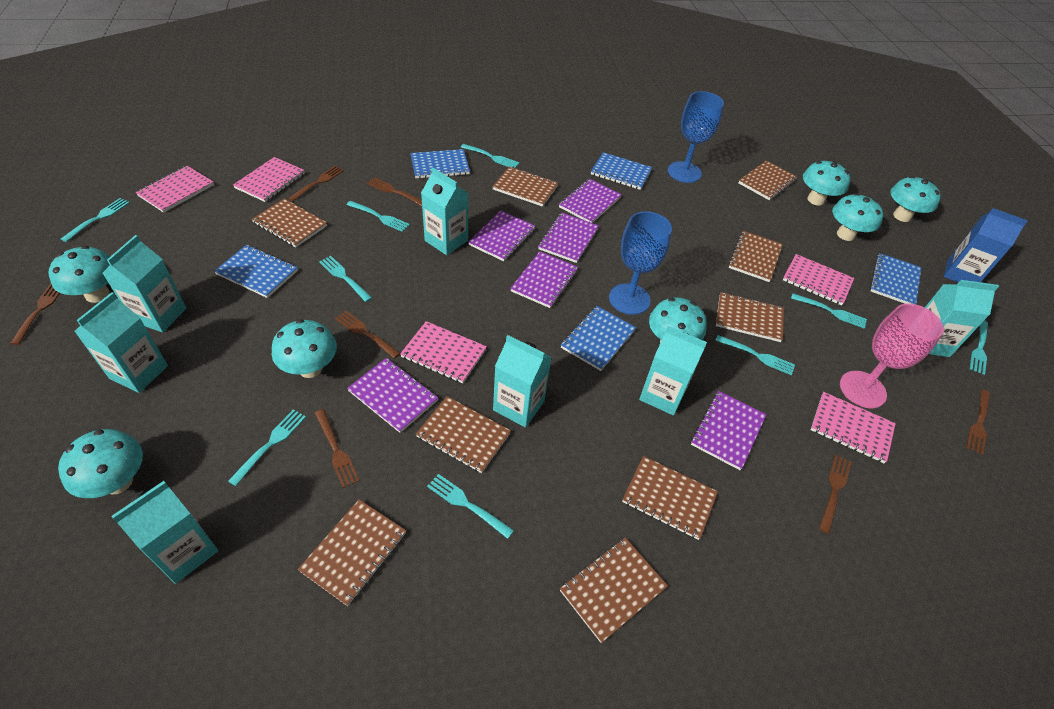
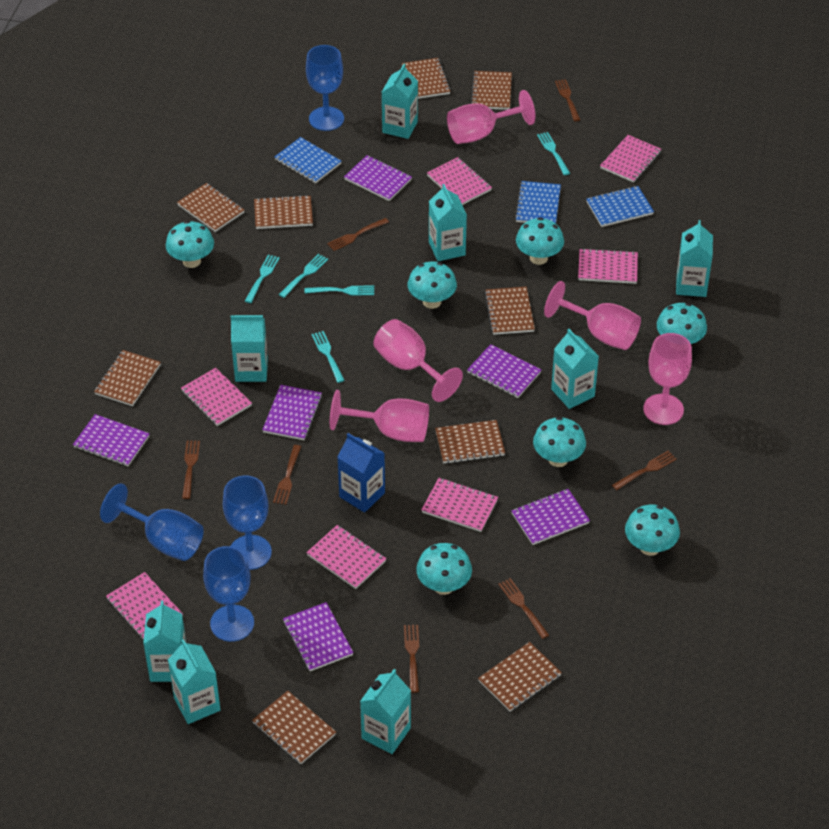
blue goblet: 2 -> 4
blue notebook: 5 -> 3
pink goblet: 1 -> 5
pink notebook: 5 -> 7
turquoise carton: 7 -> 8
turquoise fork: 9 -> 5

